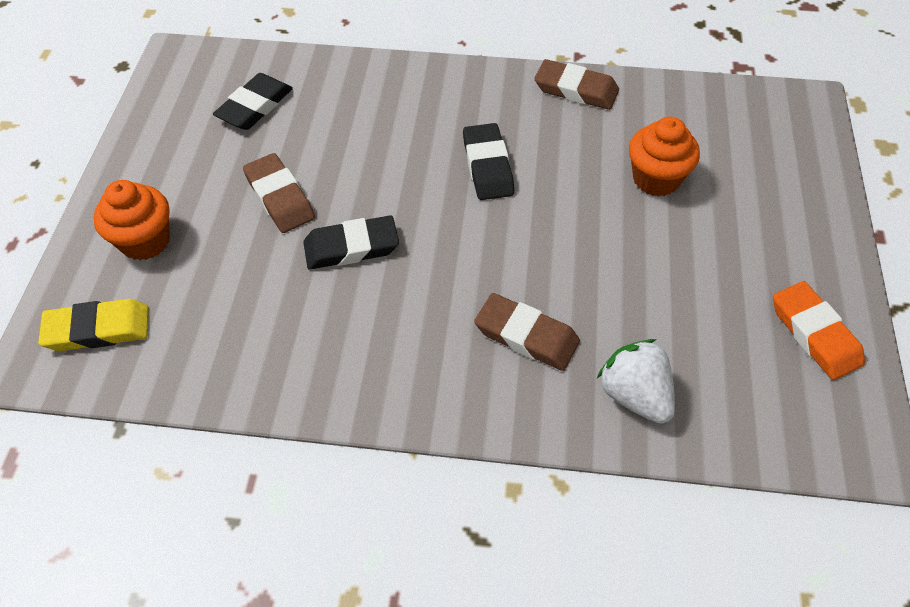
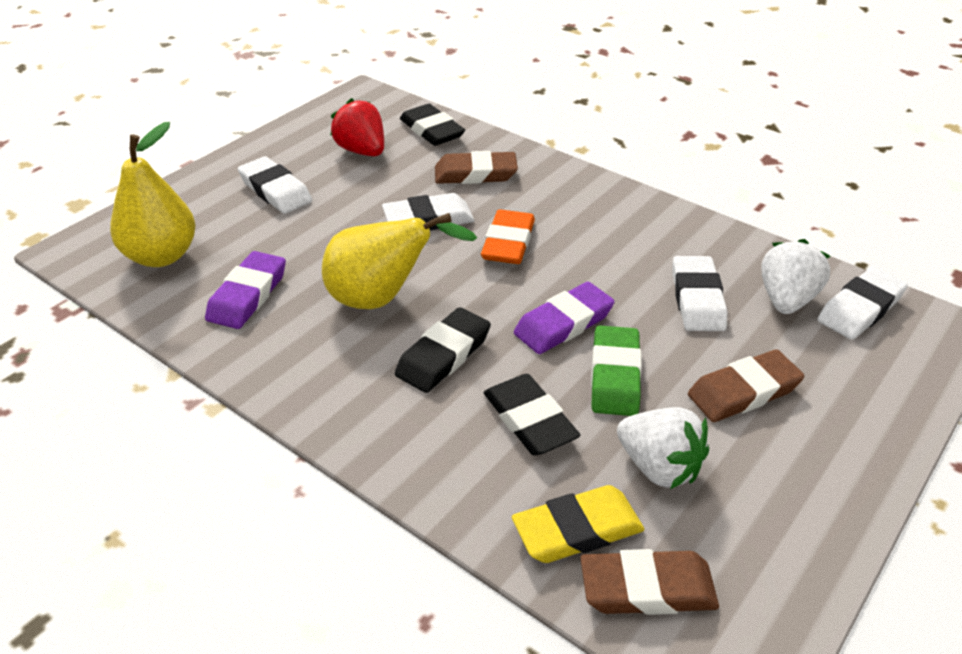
green eraser: 0 -> 1
orange cupcake: 2 -> 0
purple eraser: 0 -> 2
red strawberry: 0 -> 1
white eraser: 0 -> 4
white strawberry: 1 -> 2
yellow pear: 0 -> 2

